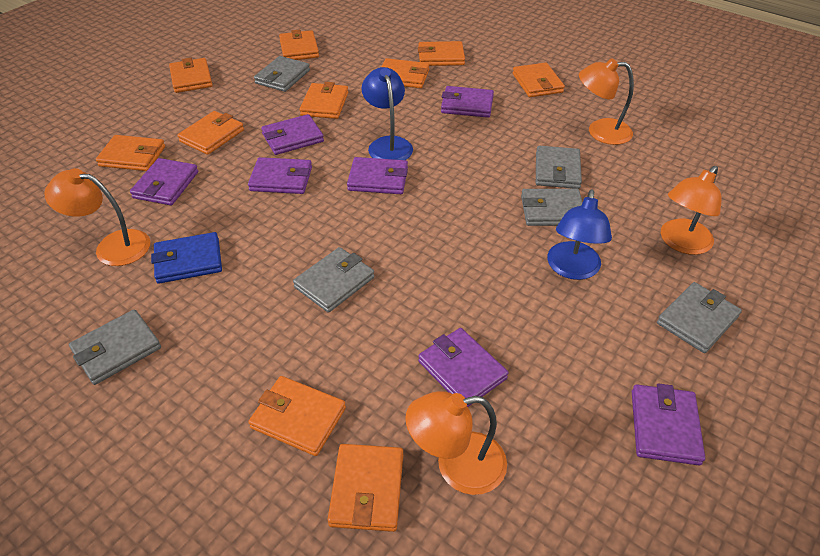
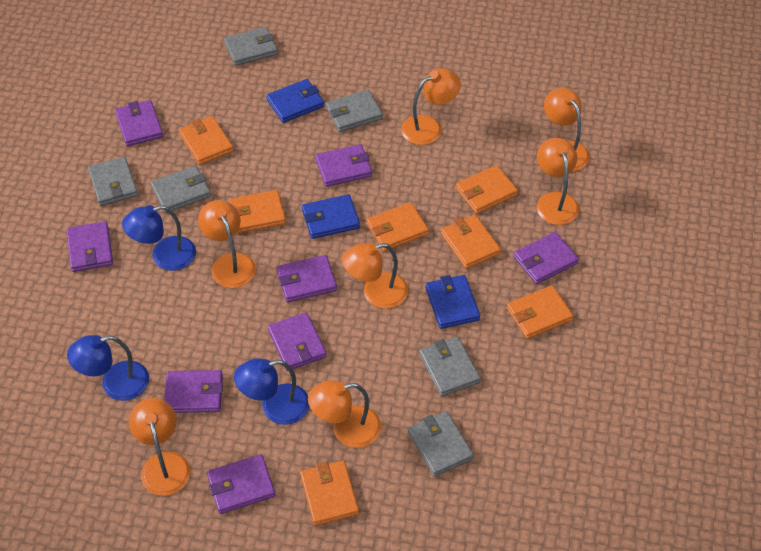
blue lamp: 2 -> 3
blue wallet: 1 -> 3
orange lamp: 4 -> 7
orange wallet: 10 -> 7
purple wallet: 7 -> 8

